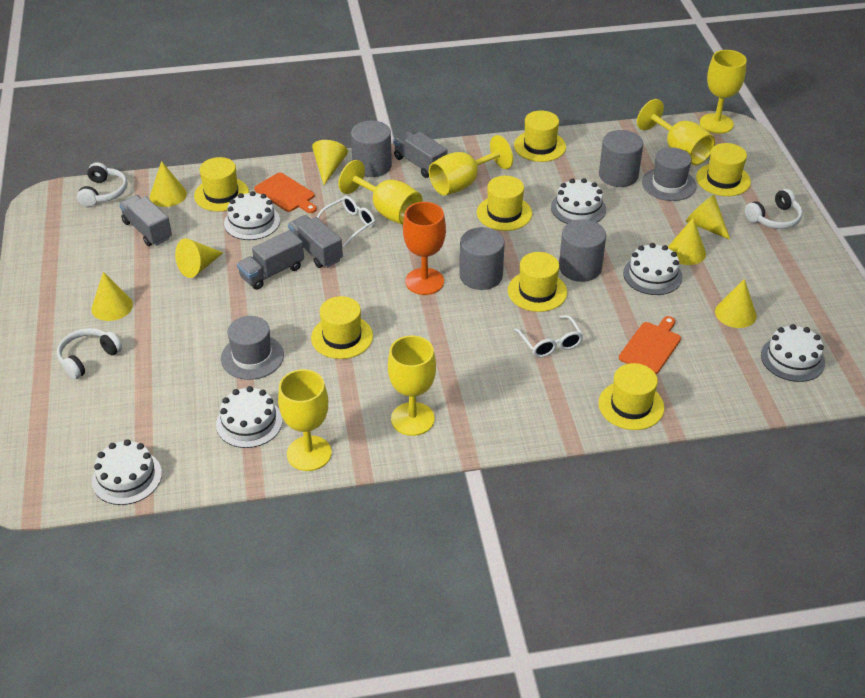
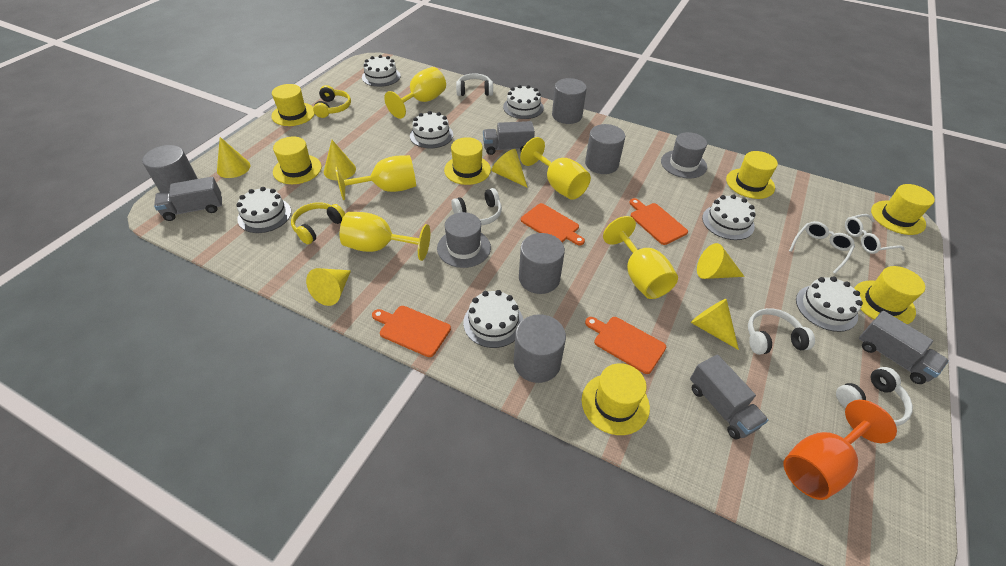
grey cylinder: 4 -> 5
orange cutting board: 2 -> 4
white cake: 6 -> 7
white headphones: 3 -> 4
yellow cone: 7 -> 6
yellow goblet: 6 -> 5
yellow headphones: 0 -> 2

